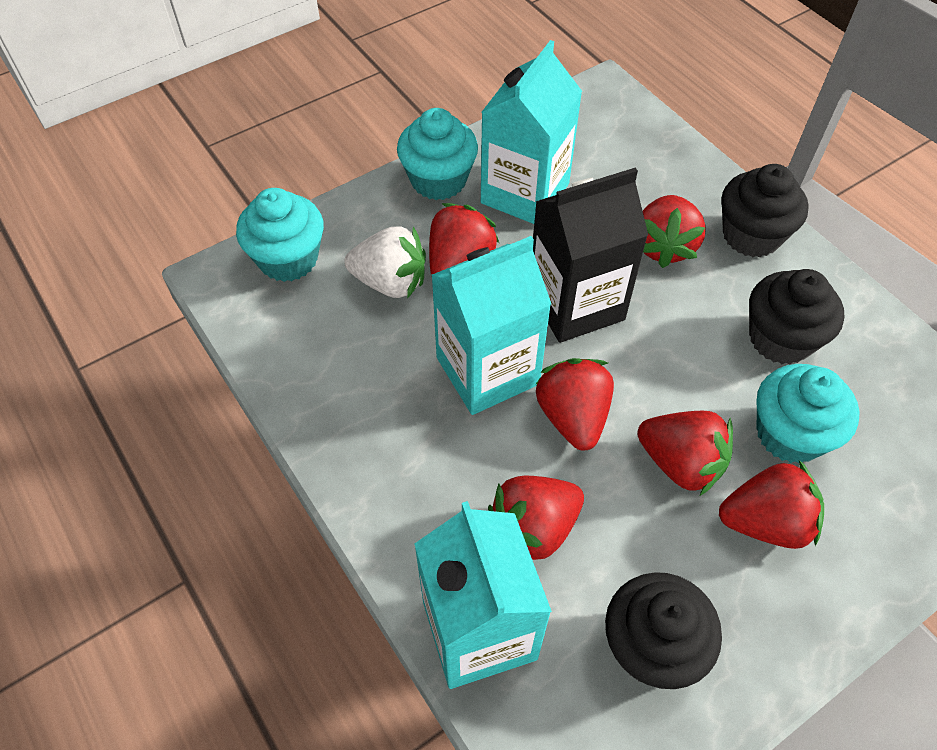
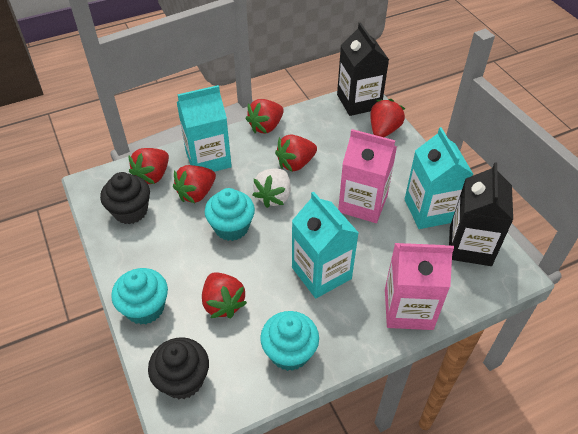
black carton: 1 -> 2
black cupcake: 3 -> 2
pink carton: 0 -> 2

